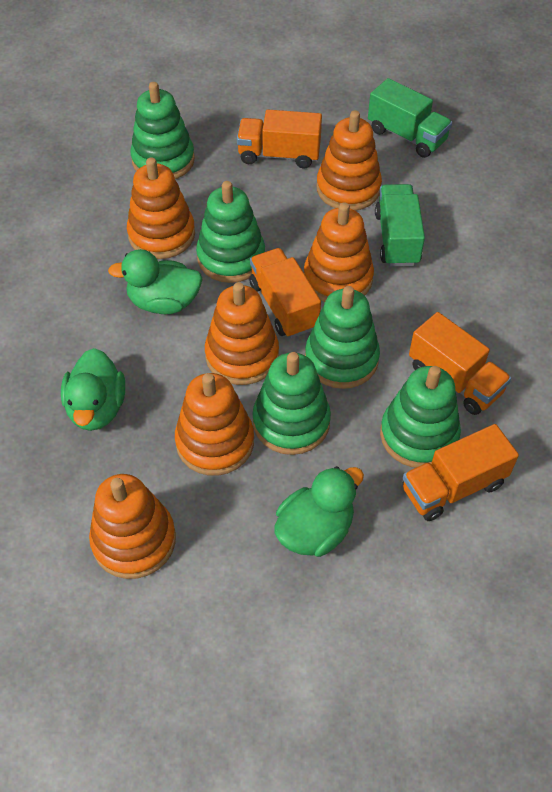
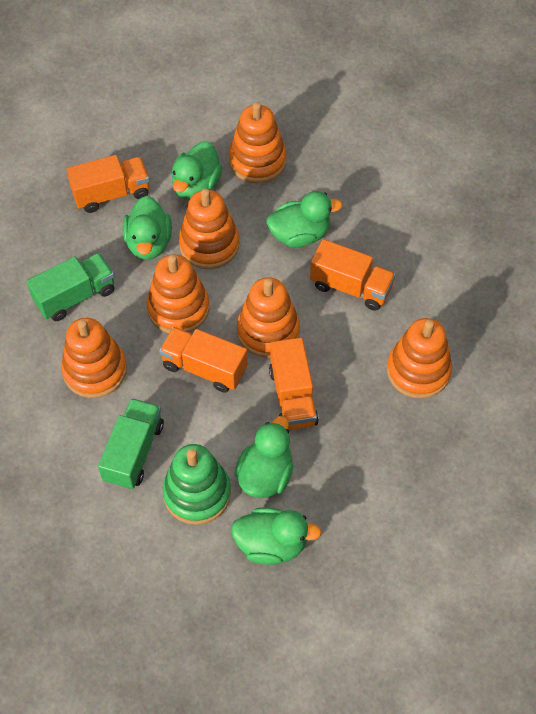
green duck: 3 -> 5
green stacking toy: 5 -> 1

